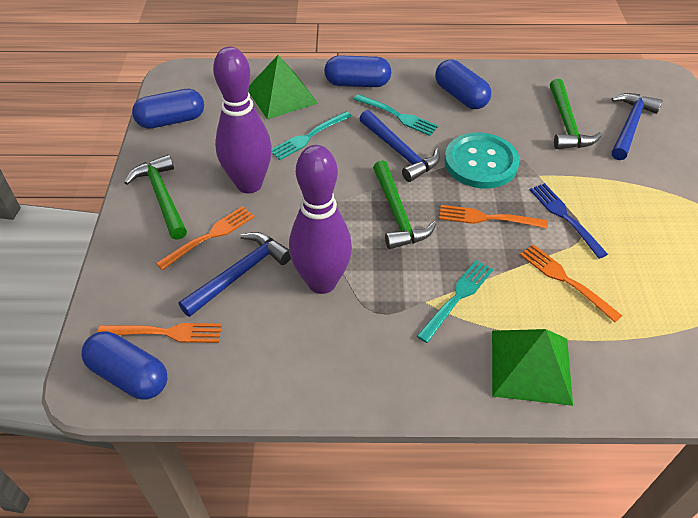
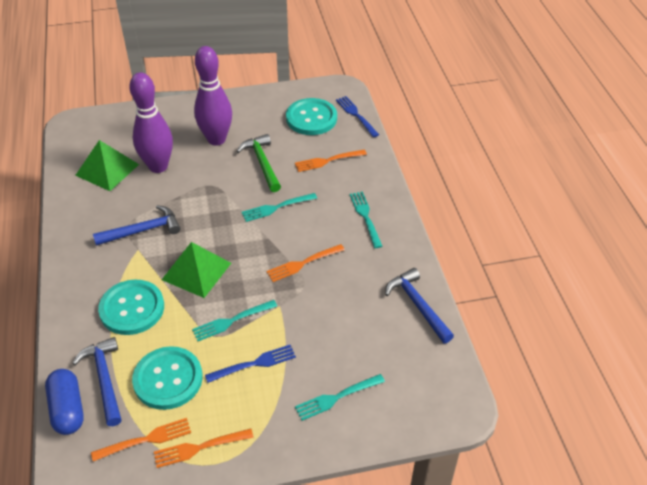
blue capsule: 4 -> 1
blue fork: 1 -> 2
green hammer: 3 -> 1
turquoise button: 1 -> 3
turquoise fork: 3 -> 4

